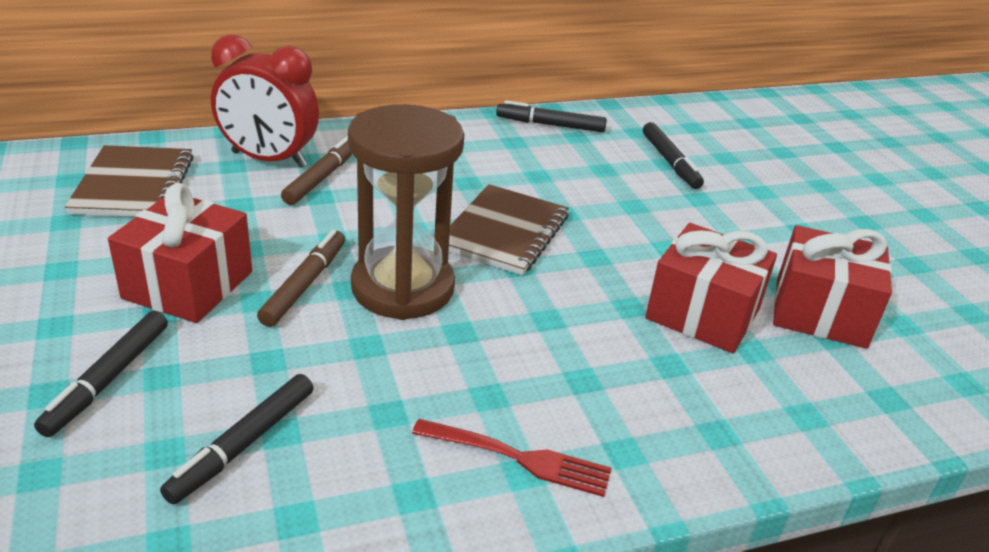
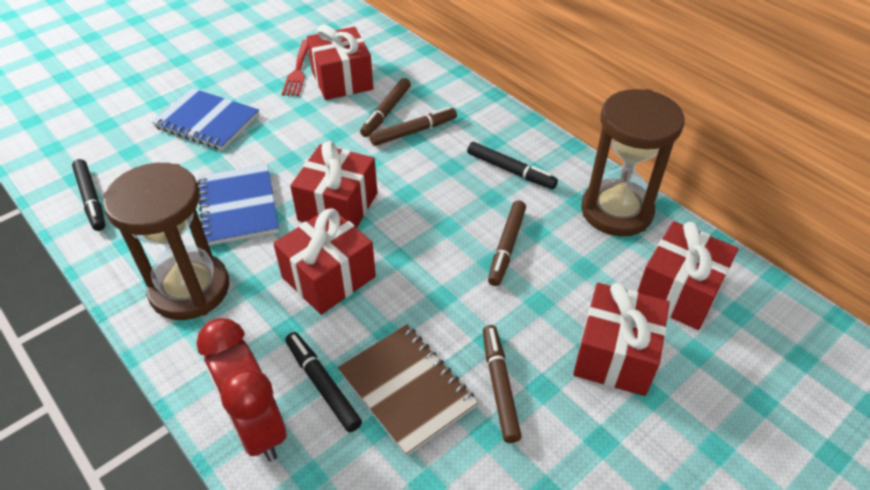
black marker: 4 -> 3
blue notebook: 0 -> 2
brown hourglass: 1 -> 2
brown marker: 2 -> 4
brown notebook: 2 -> 1
red gift: 3 -> 5

